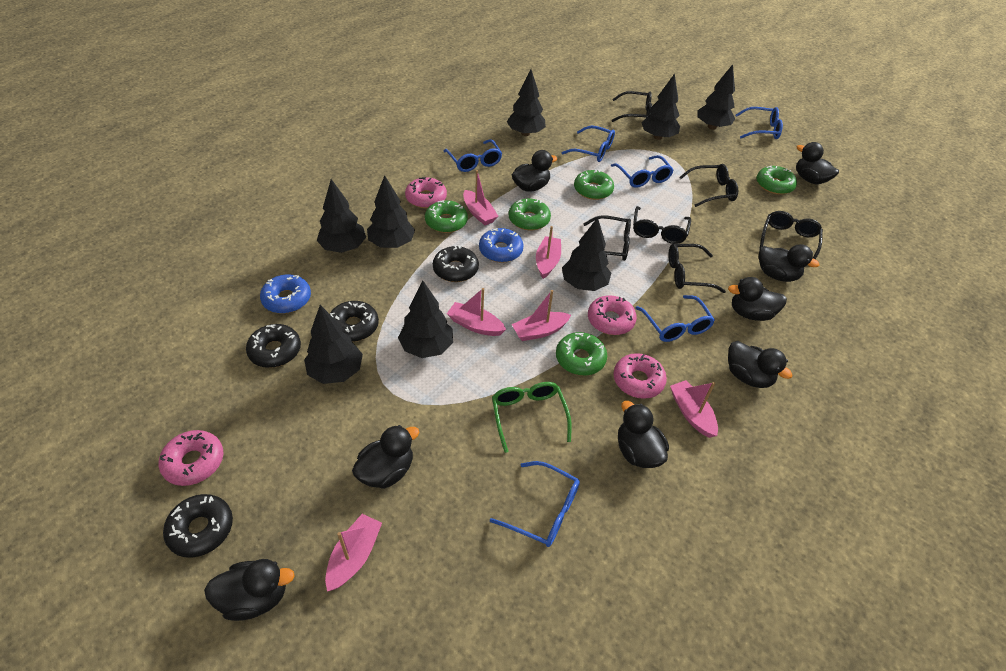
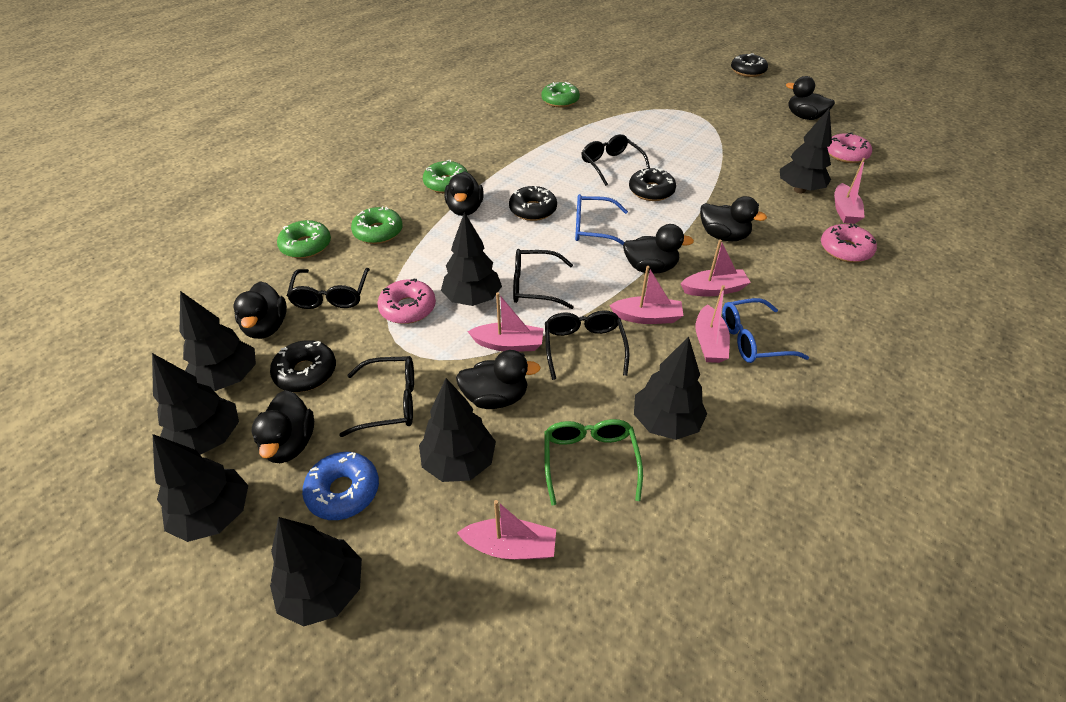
black duck: 8 -> 7
black glasses: 6 -> 5
blue donut: 2 -> 1
blue glasses: 6 -> 2
green donut: 5 -> 4
pink donut: 4 -> 3

